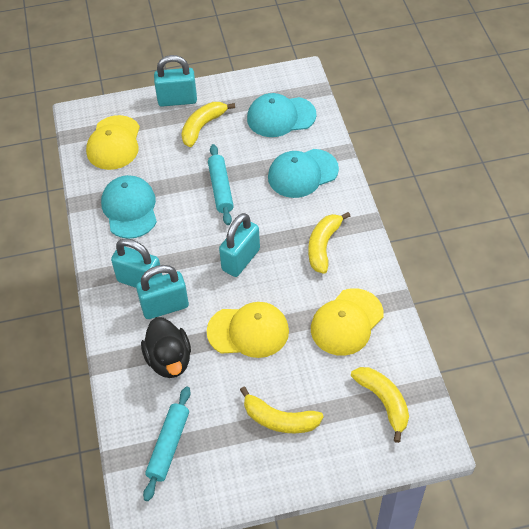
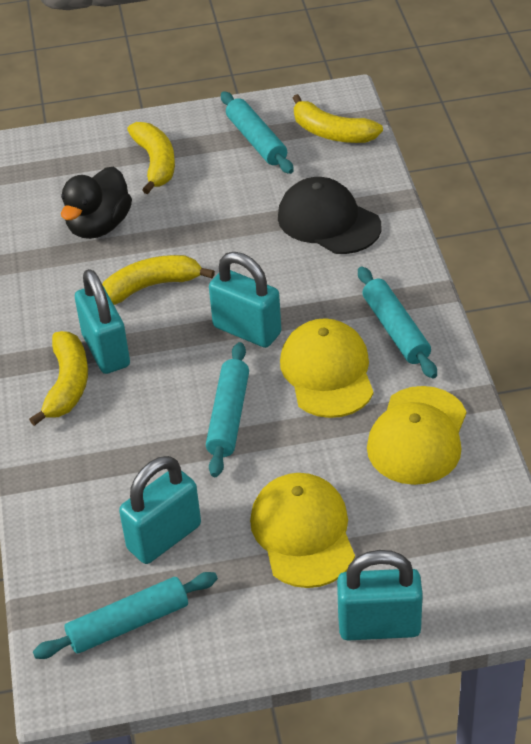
black cap: 0 -> 1
turquoise cap: 3 -> 0
turquoise rolling pin: 2 -> 4

